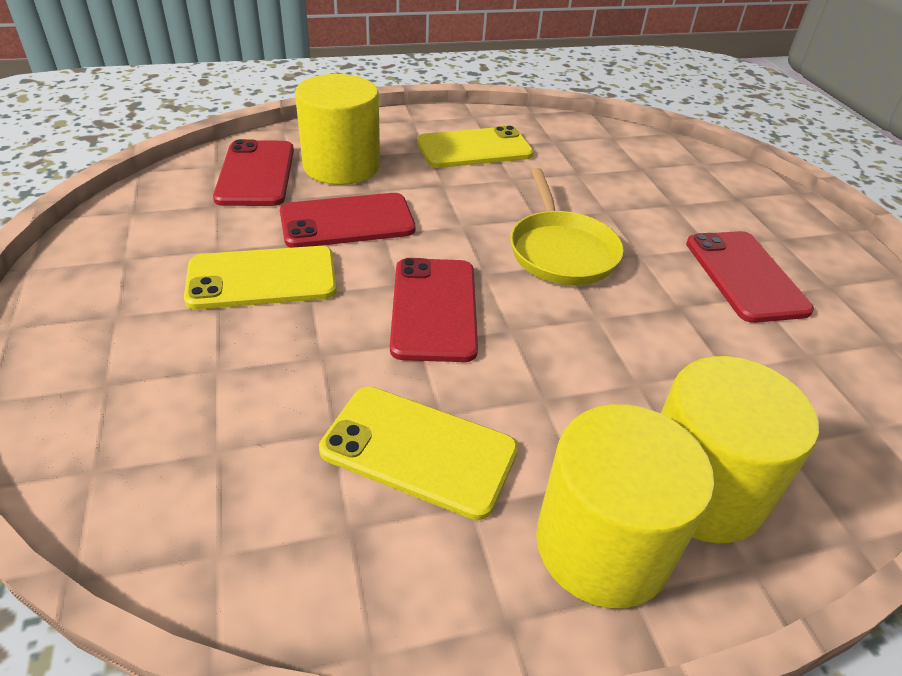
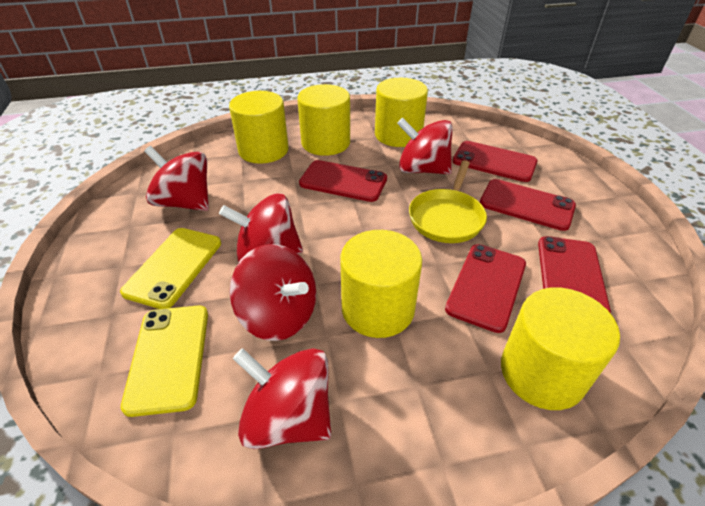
red phone: 4 -> 5
red spinning top: 0 -> 5
yellow cylinder: 3 -> 5
yellow phone: 3 -> 2

